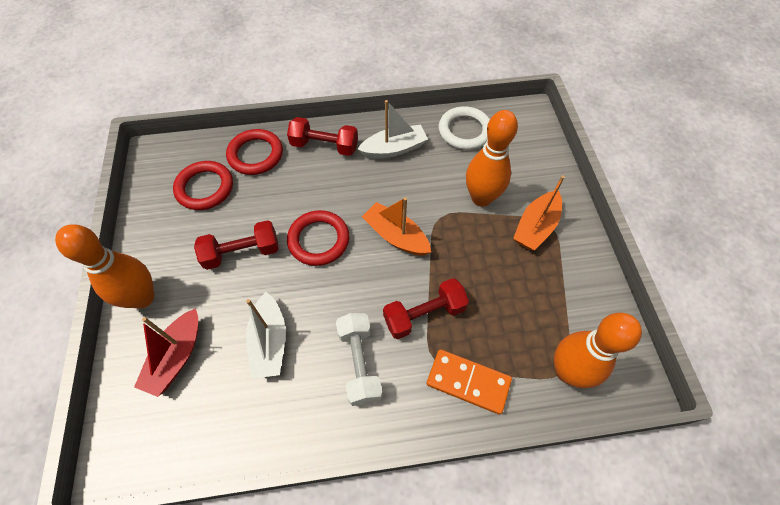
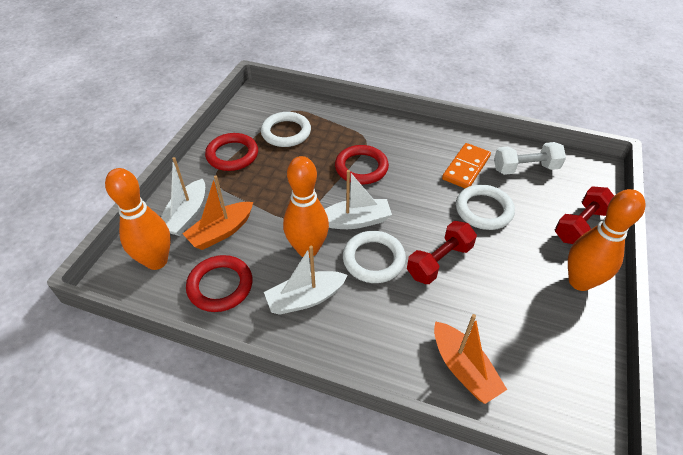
red boat: 1 -> 0
red dumbbell: 3 -> 2
white boat: 2 -> 3
white ring: 1 -> 3

